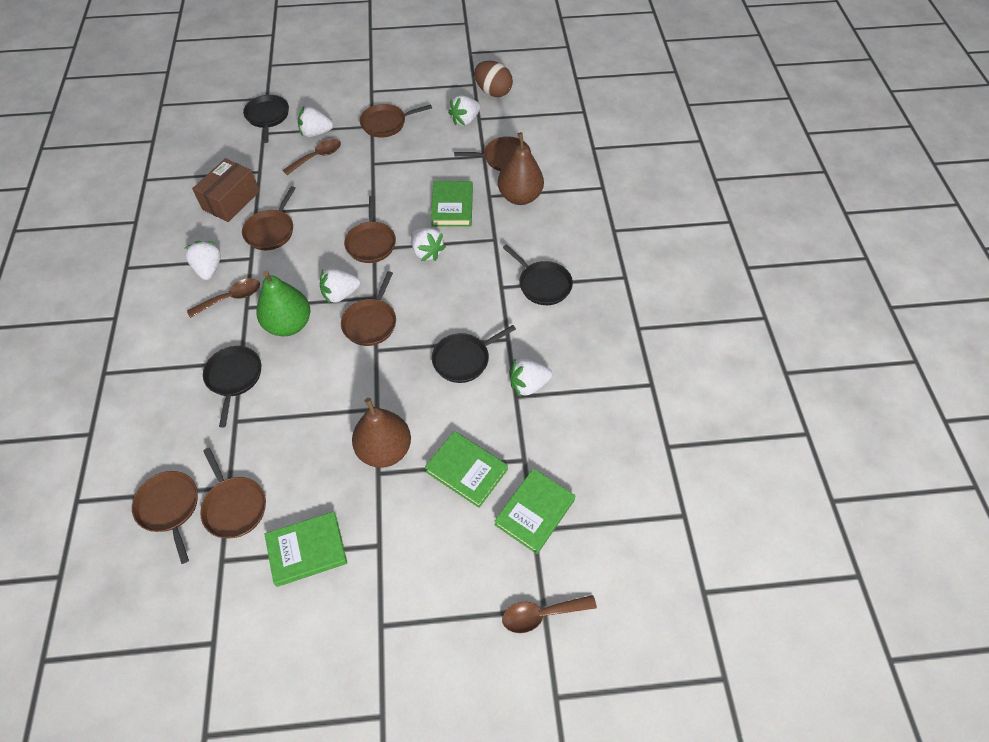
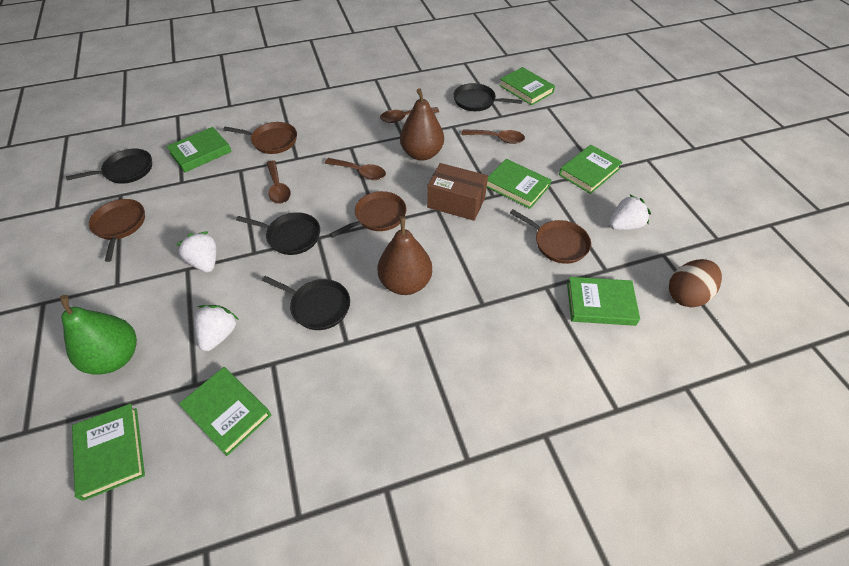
brown pan: 7 -> 4
brown spoon: 3 -> 4
green book: 4 -> 7
white strawberry: 6 -> 3

